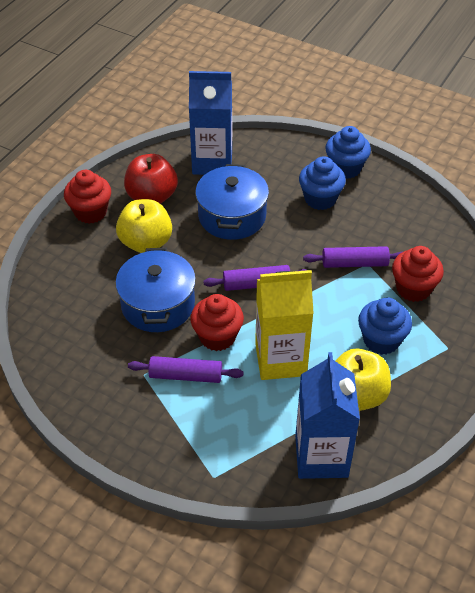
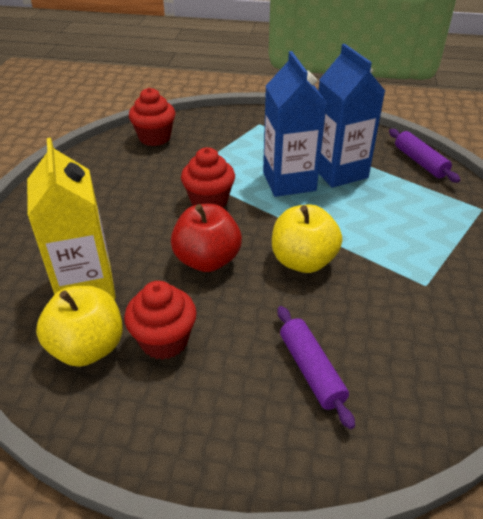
blue cupcake: 3 -> 0
blue pot: 2 -> 0
purple rolling pin: 3 -> 2

